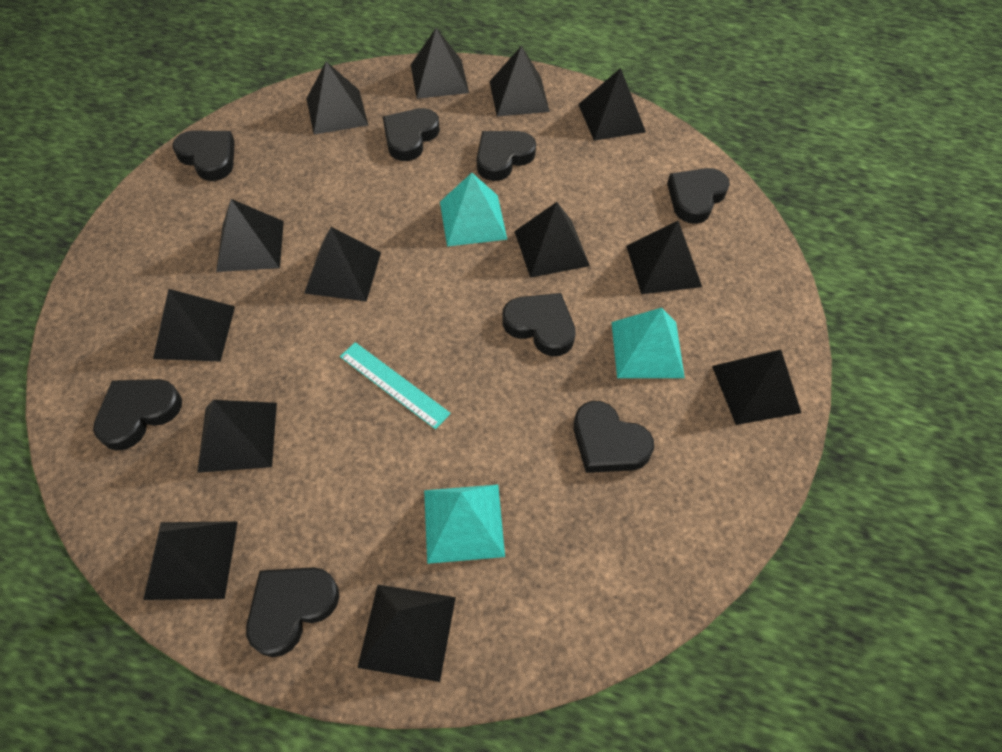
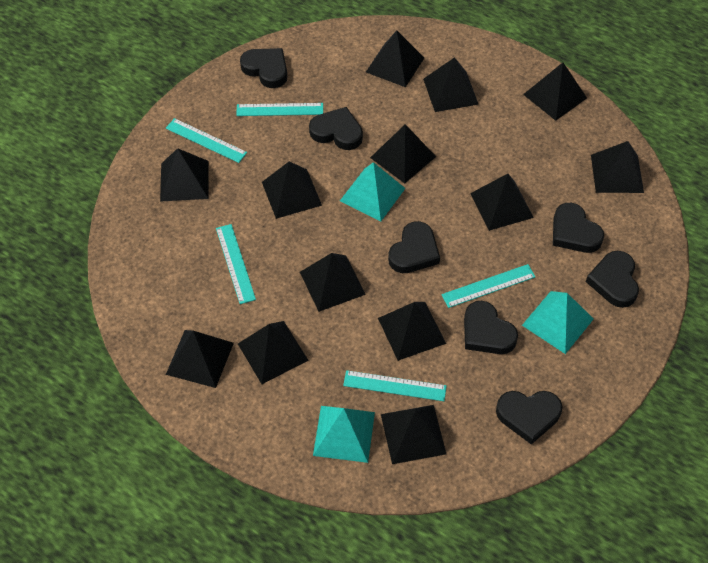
black heart: 8 -> 7
turquoise ruler: 1 -> 5

